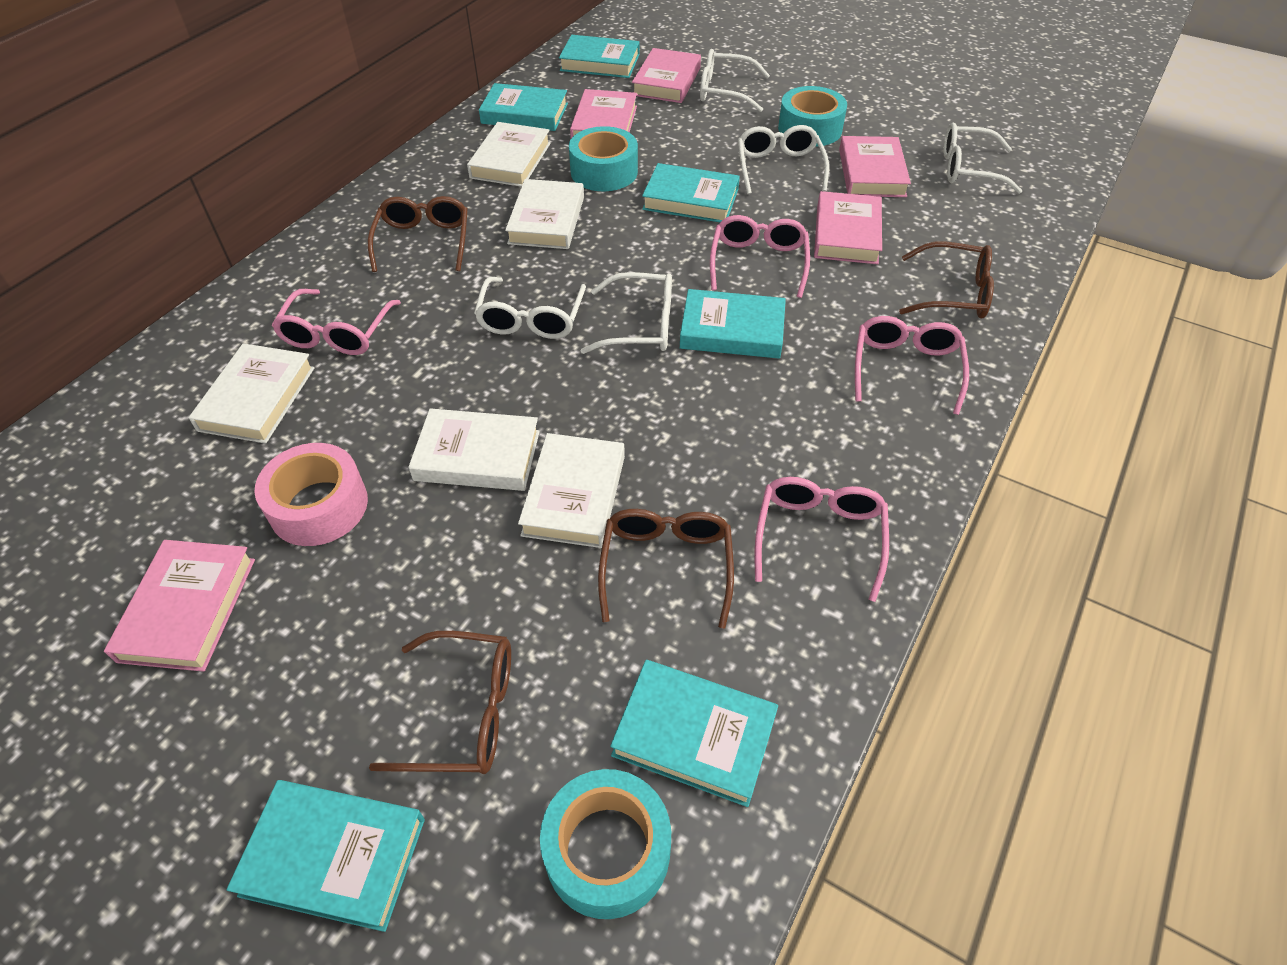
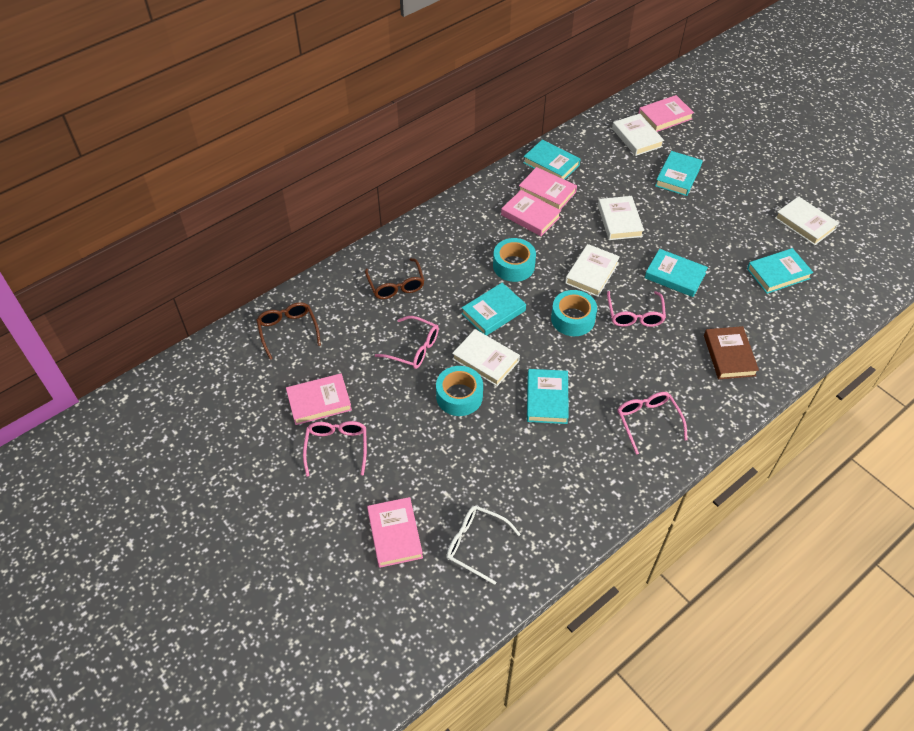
brown book: 0 -> 1
brown glasses: 4 -> 2
pink tape: 1 -> 0
white glasses: 5 -> 1

